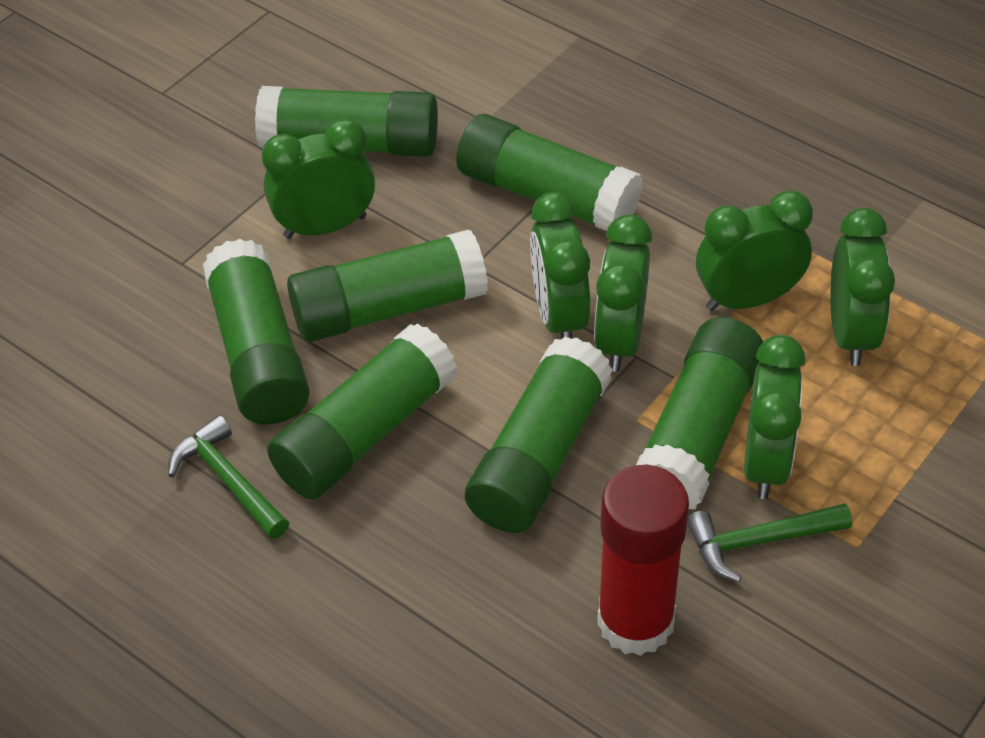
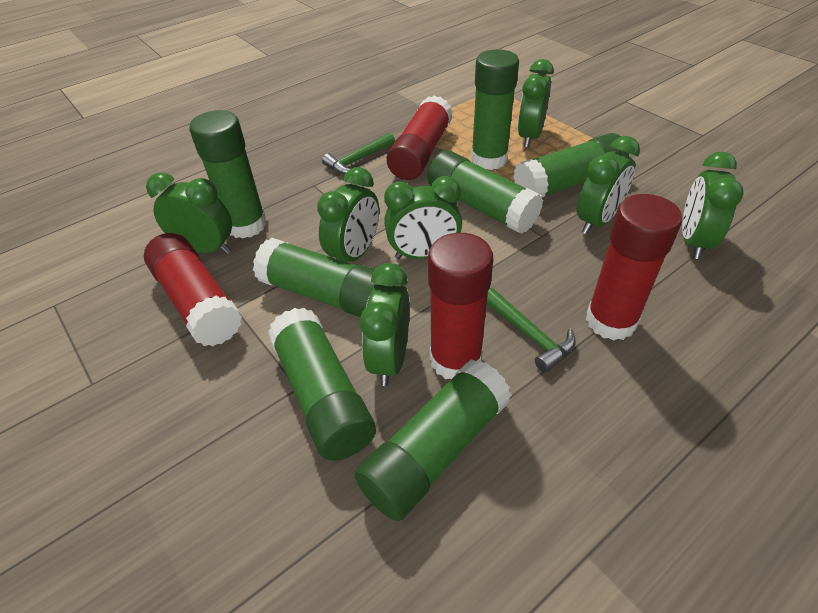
green clock: 6 -> 7
red glue stick: 1 -> 4

